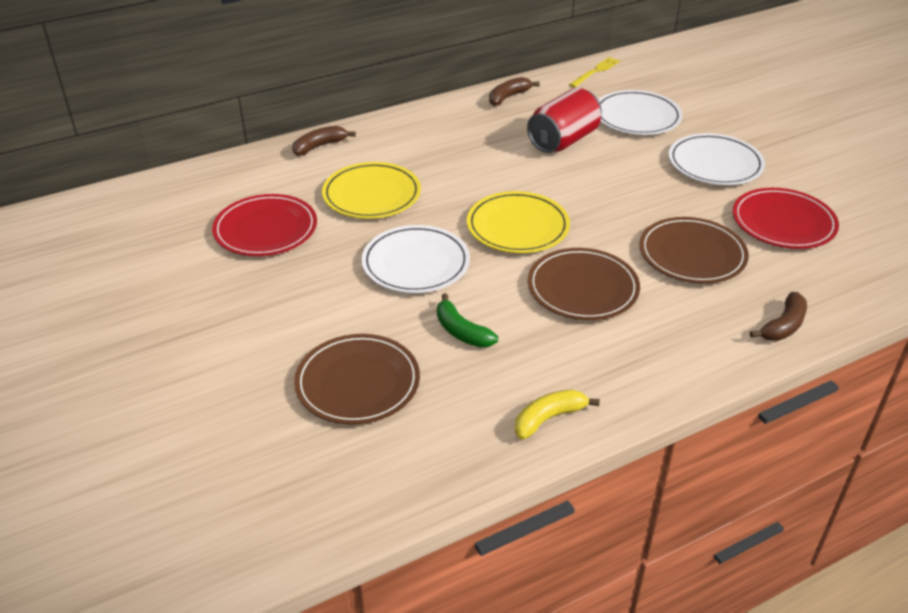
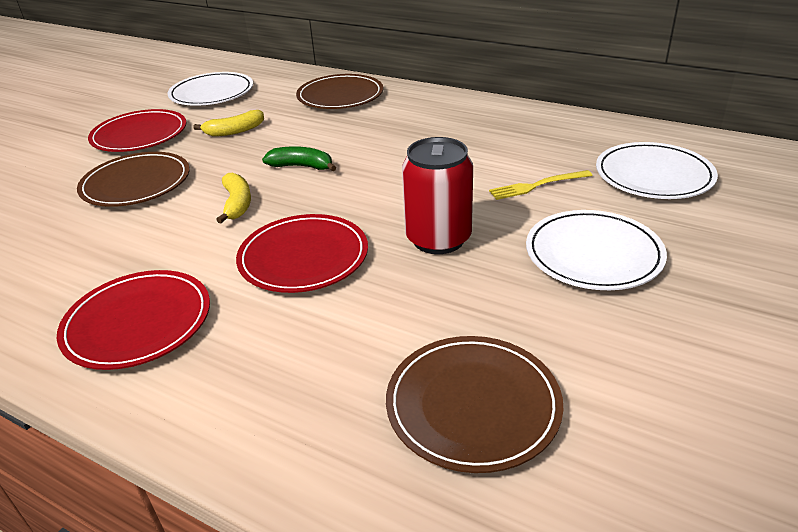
brown banana: 3 -> 0
red plate: 2 -> 3
yellow banana: 1 -> 2
yellow plate: 2 -> 0

